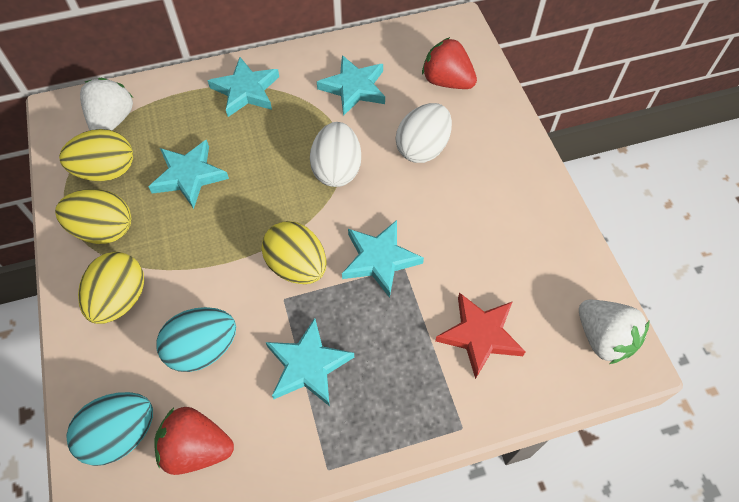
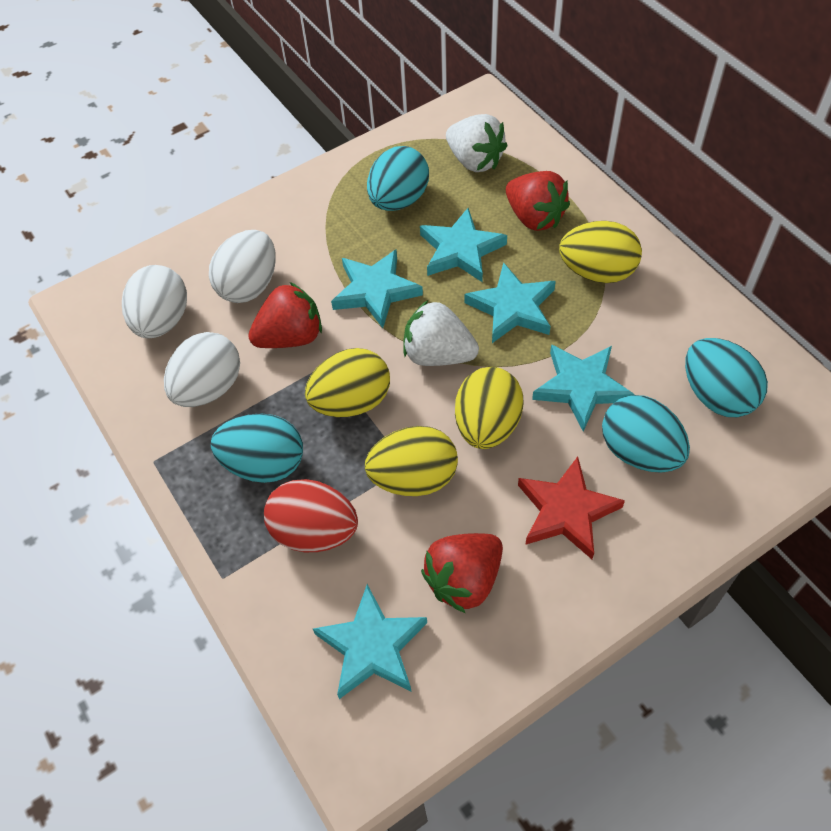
red egg: 0 -> 1
red strawberry: 2 -> 3
turquoise egg: 2 -> 4
white egg: 2 -> 3

